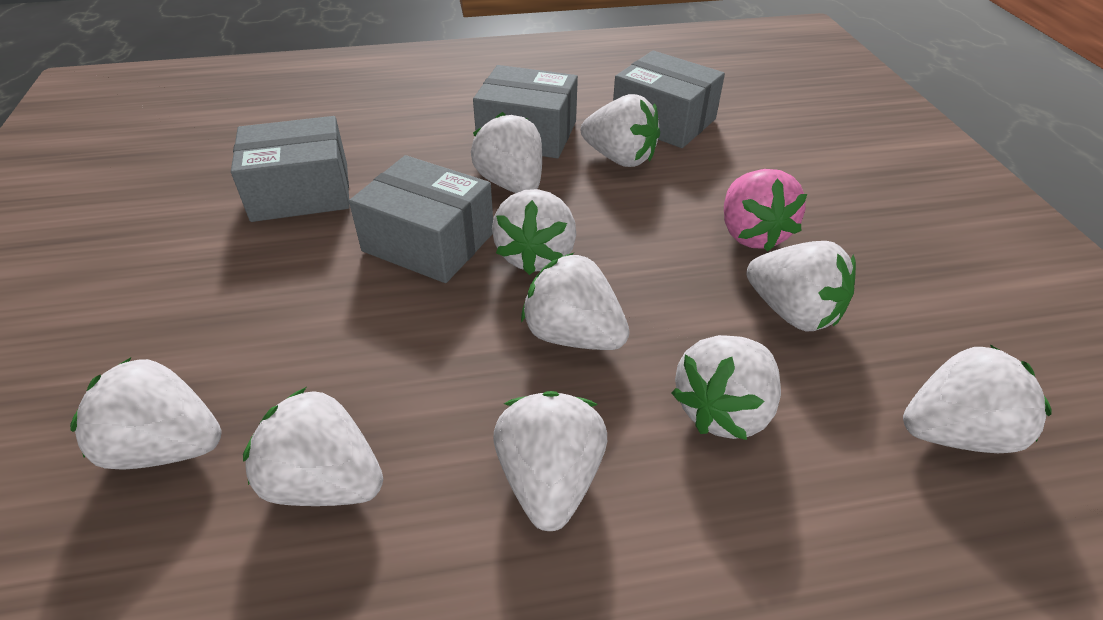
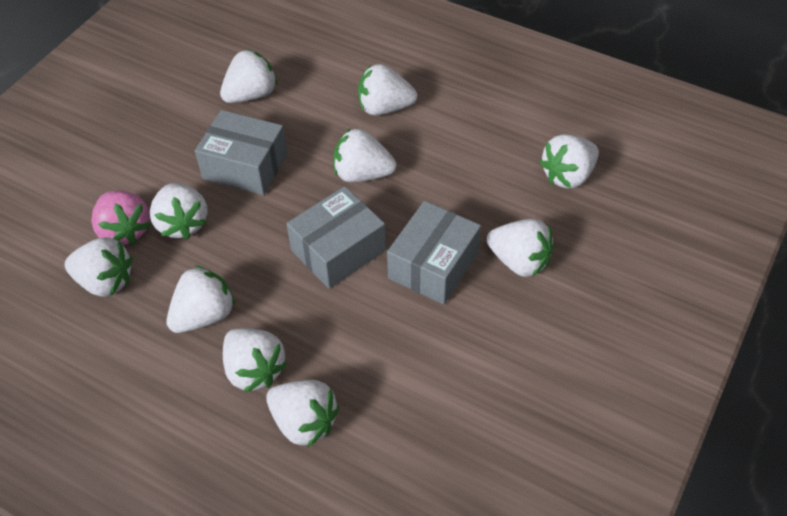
grey box: 4 -> 3

